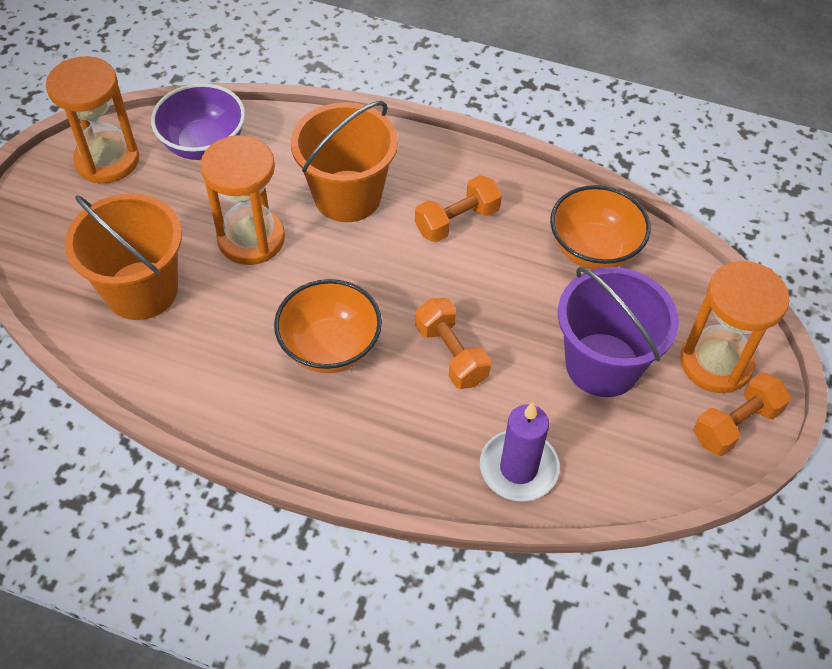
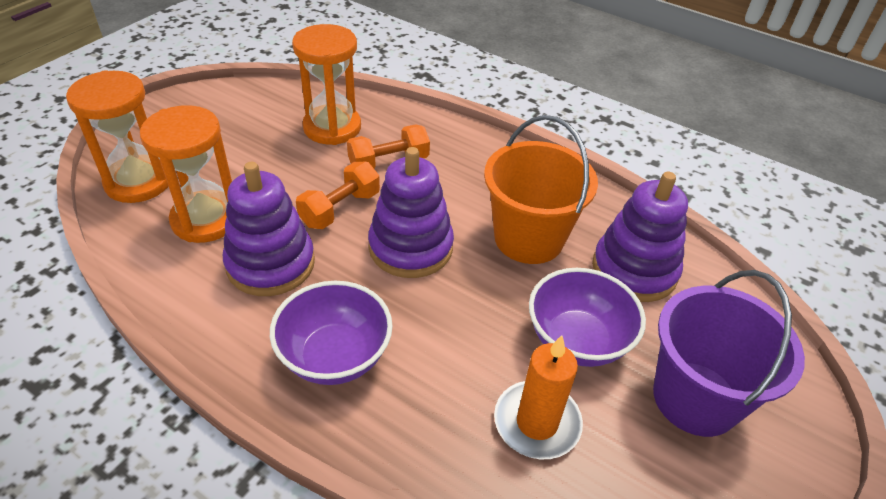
orange bowl: 2 -> 0
orange bucket: 2 -> 1
orange candle: 0 -> 1
orange dumbbell: 3 -> 2
purple bowl: 1 -> 2
purple candle: 1 -> 0
purple stacking toy: 0 -> 3

